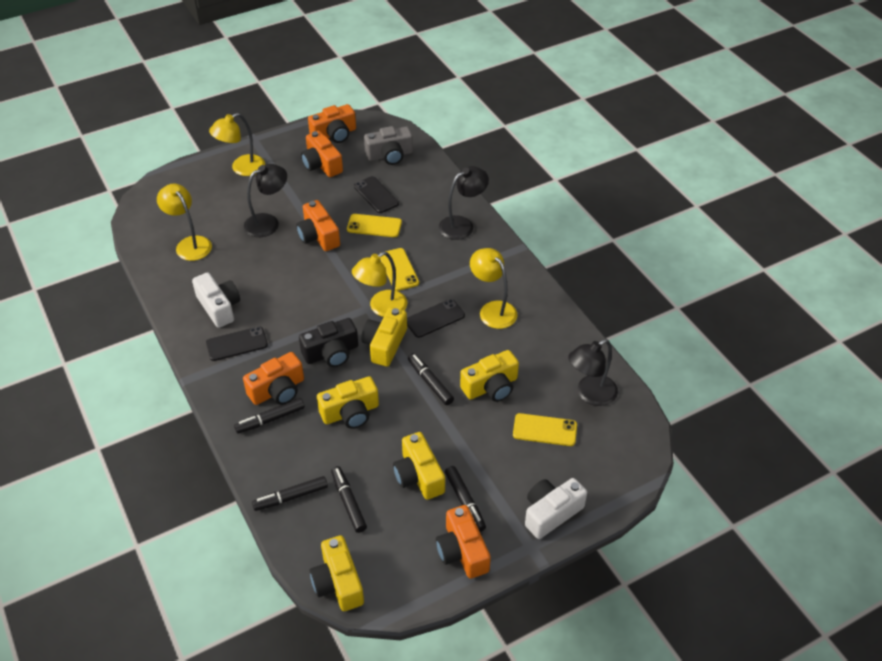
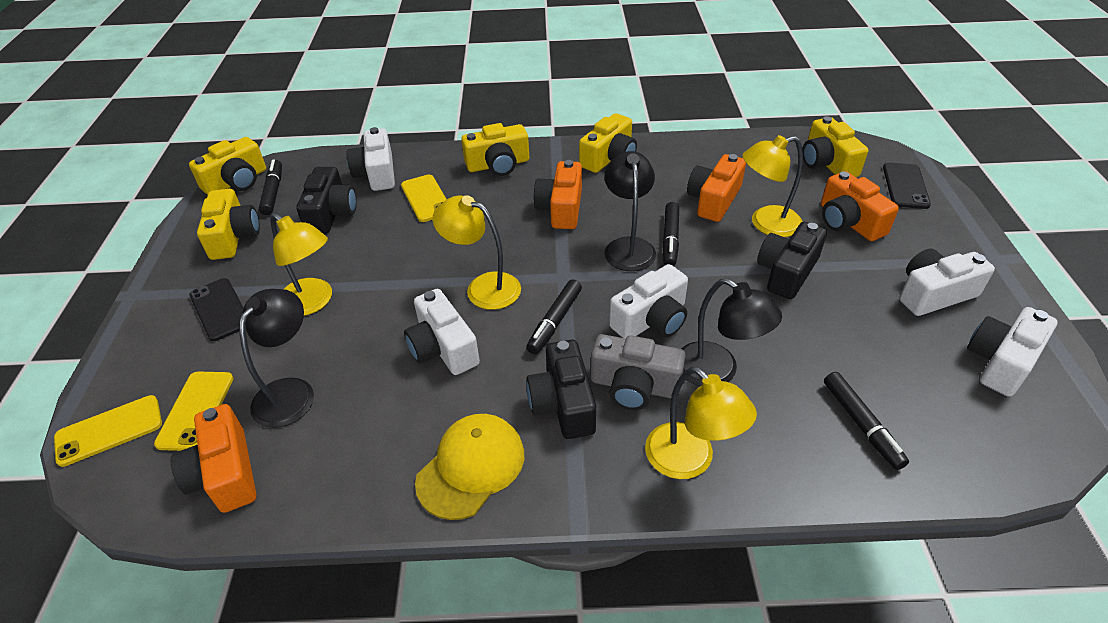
black camera: 1 -> 3
black marker: 5 -> 4
black phone: 3 -> 2
orange camera: 5 -> 4
white camera: 2 -> 5
yellow cap: 0 -> 1

